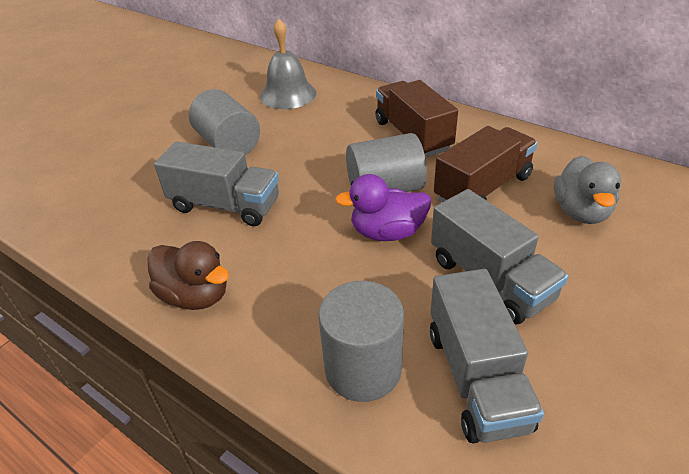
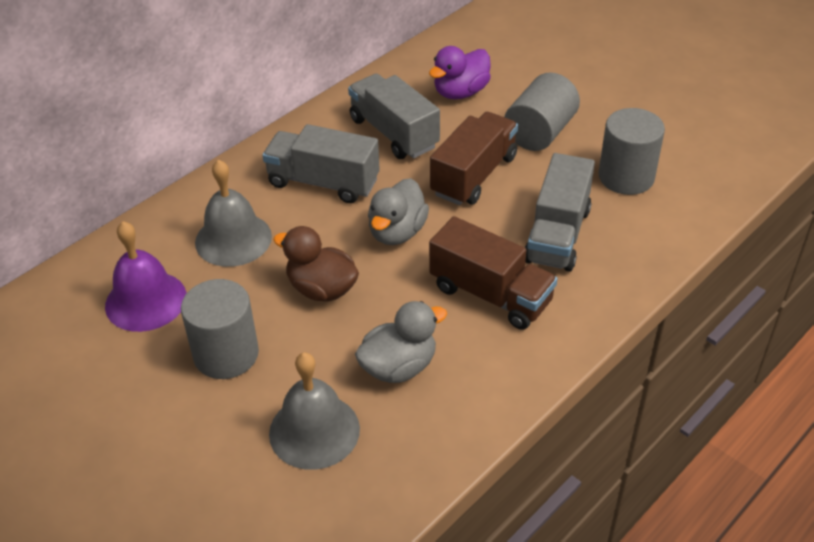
grey bell: 1 -> 2
grey duck: 1 -> 2
purple bell: 0 -> 1

